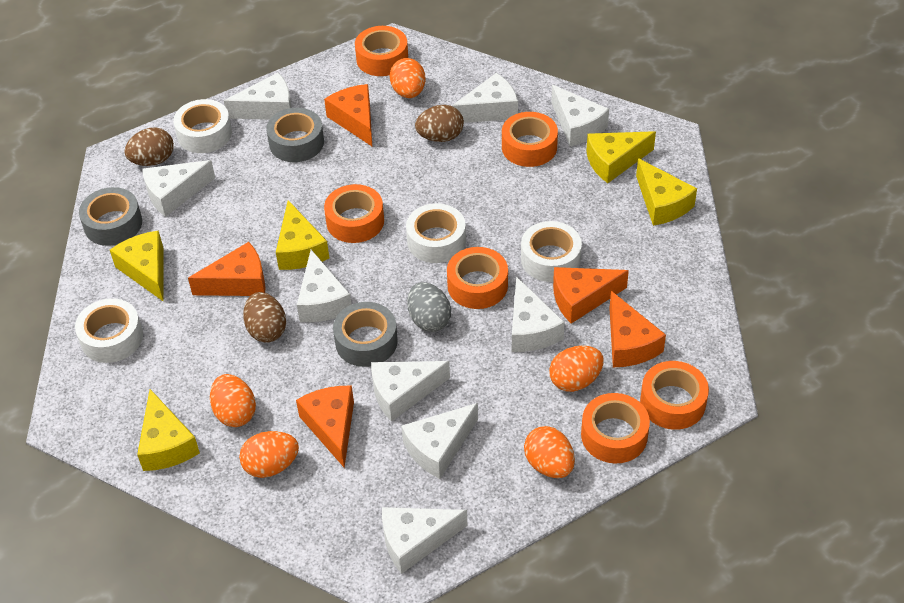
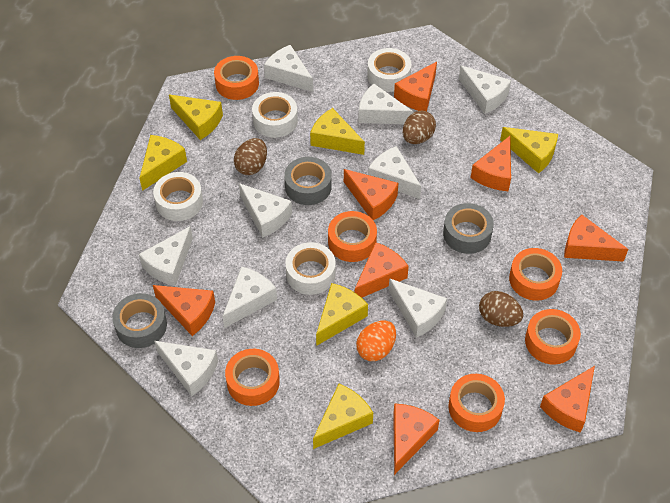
grey egg: 1 -> 0
orange cheese: 5 -> 8
orange egg: 5 -> 1
yellow cheese: 5 -> 6

